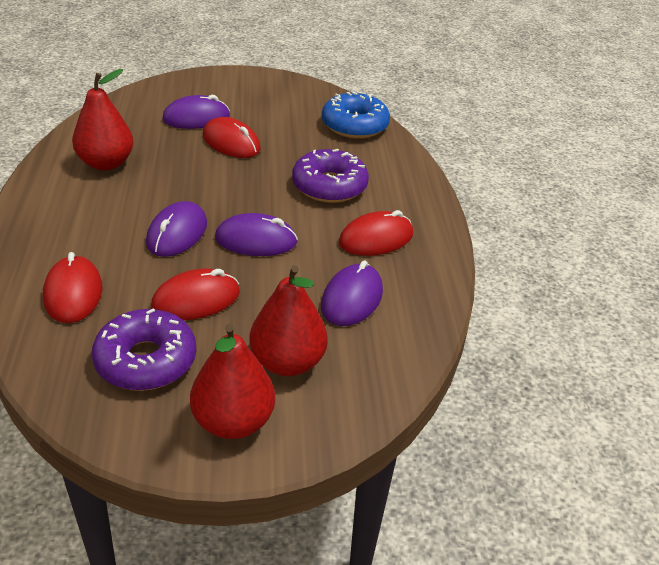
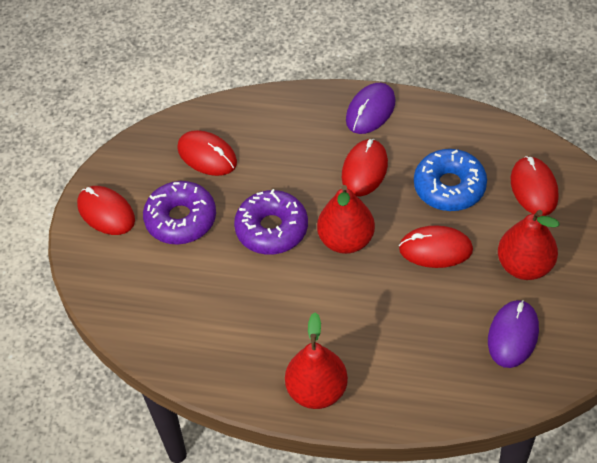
purple mouse: 4 -> 2
red mouse: 4 -> 5

